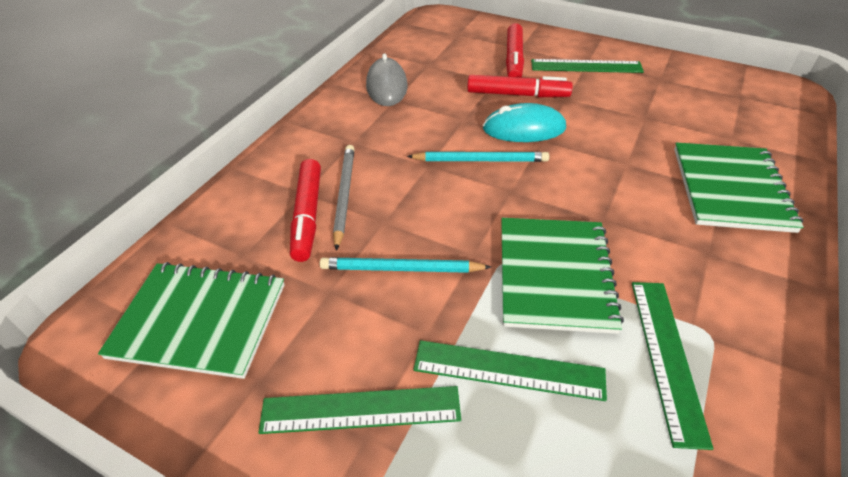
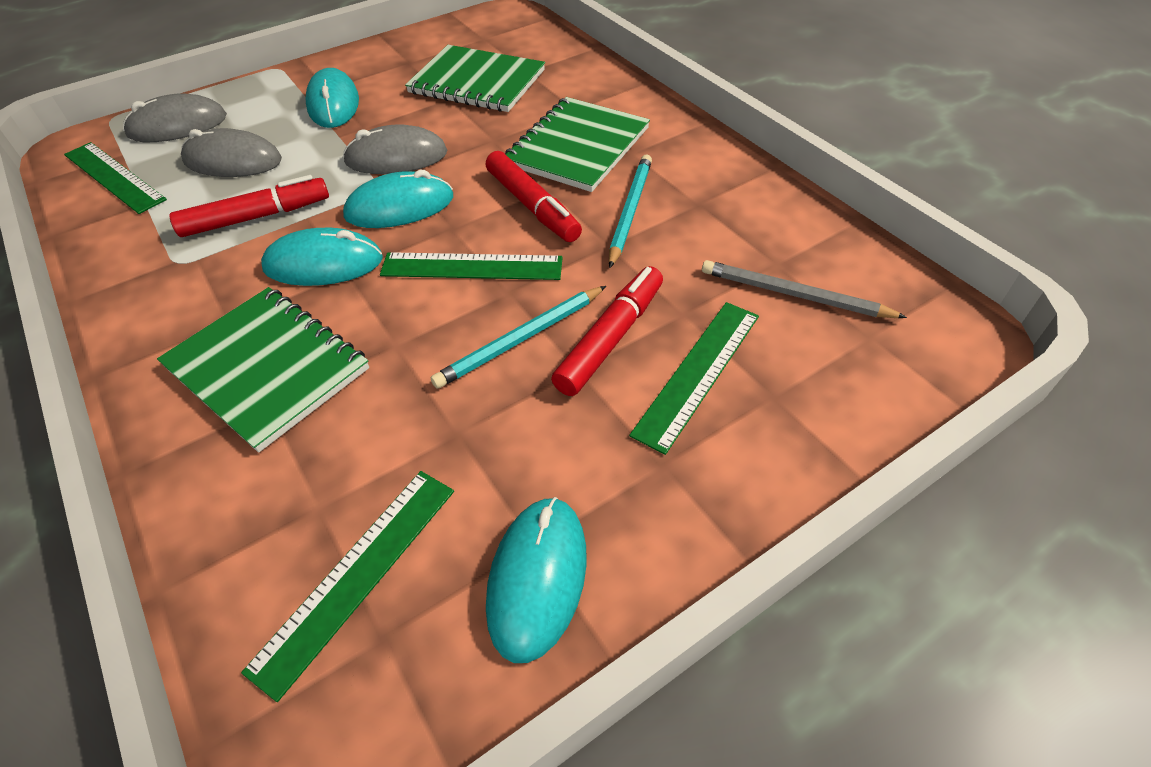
grey mouse: 1 -> 3
turquoise mouse: 1 -> 4

